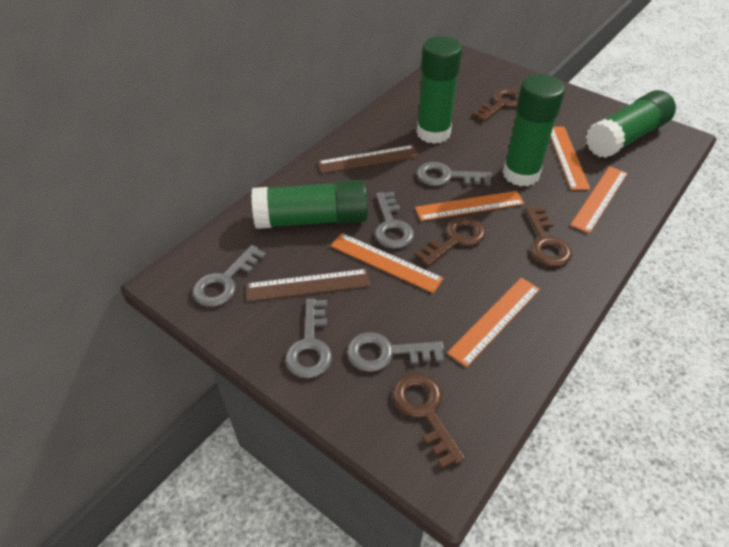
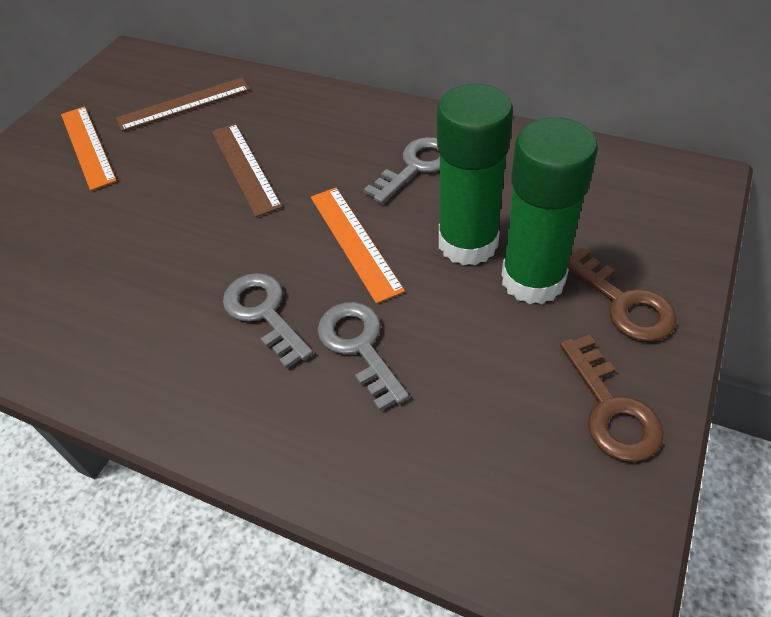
brown key: 4 -> 2
green glue stick: 4 -> 2
grey key: 5 -> 3
orange ruler: 5 -> 2

